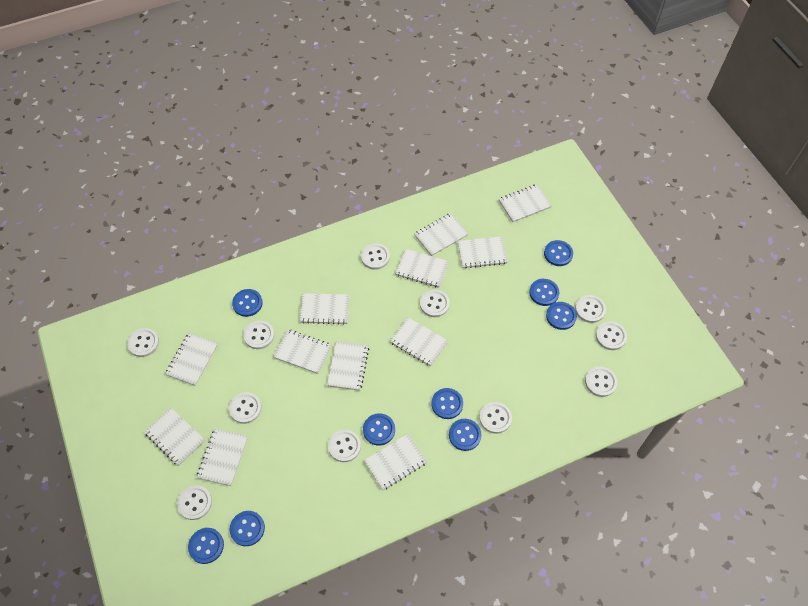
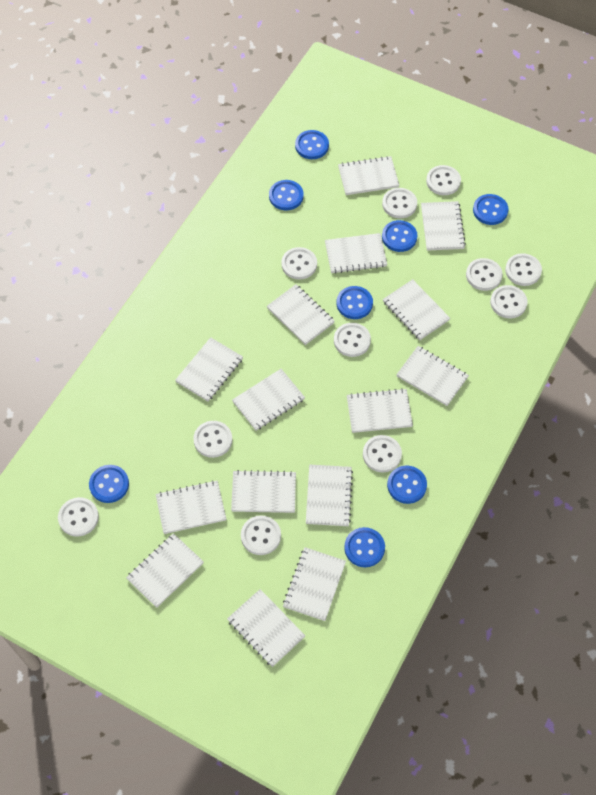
blue button: 9 -> 8
white notebook: 12 -> 15

